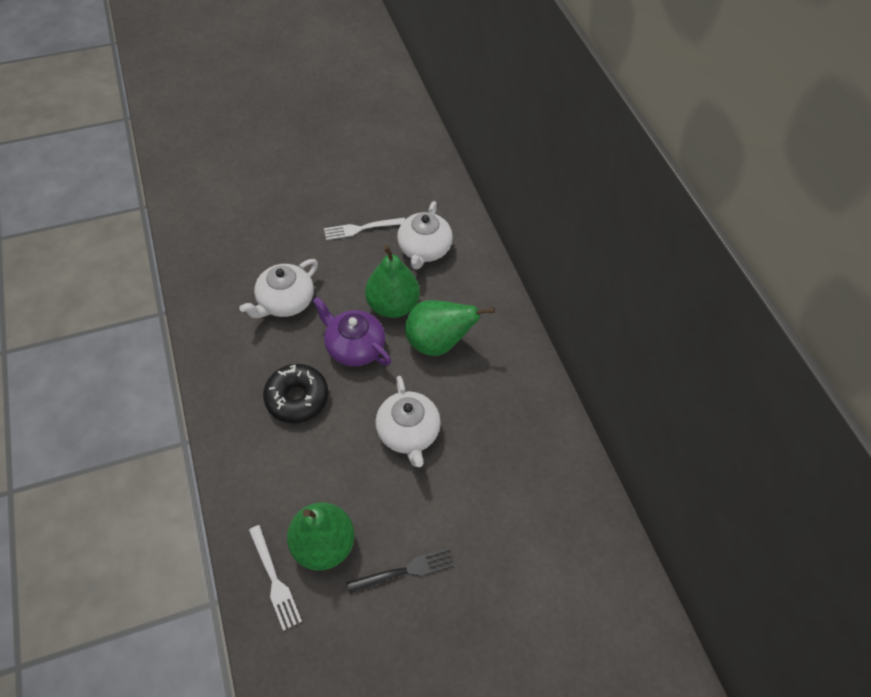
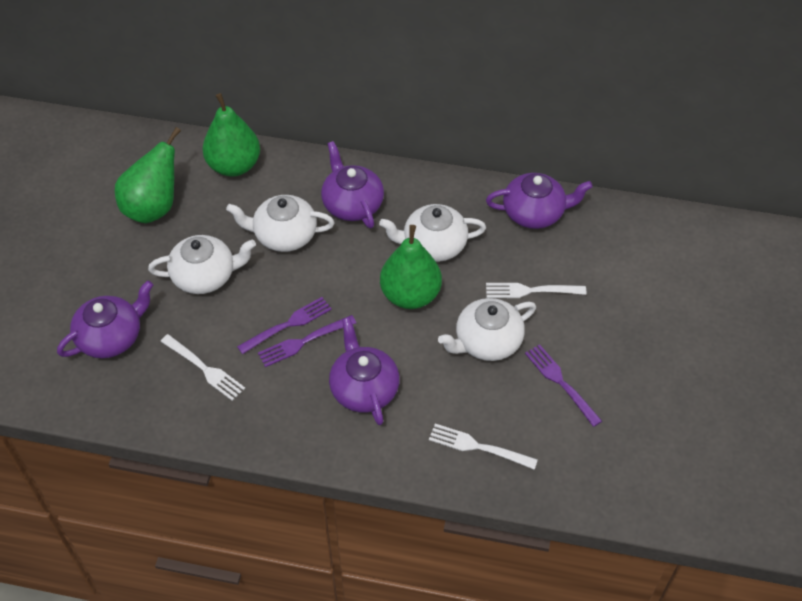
black donut: 1 -> 0
black fork: 1 -> 0
purple fork: 0 -> 3
purple teapot: 1 -> 4
white fork: 2 -> 3
white teapot: 3 -> 4

